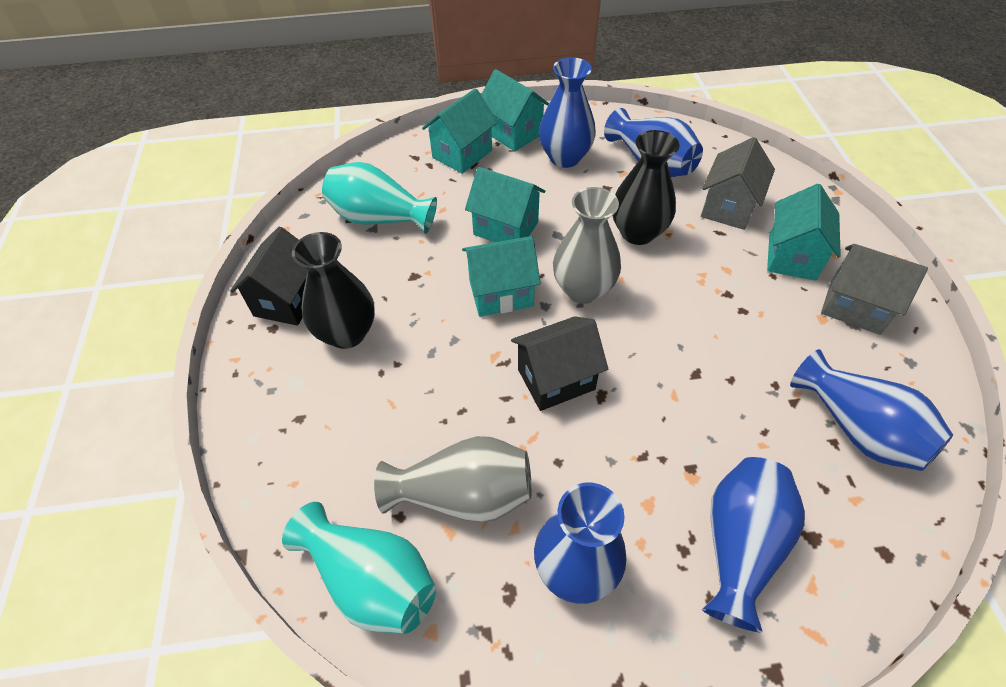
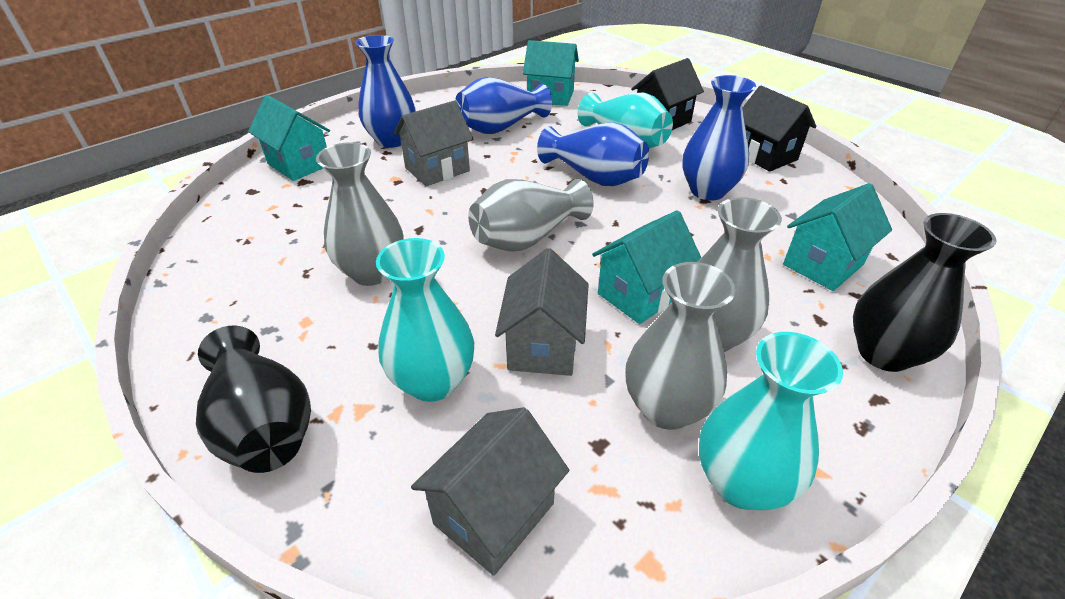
blue vase: 5 -> 4
grey house: 2 -> 3
grey vase: 2 -> 4
turquoise house: 5 -> 4
turquoise vase: 2 -> 3

